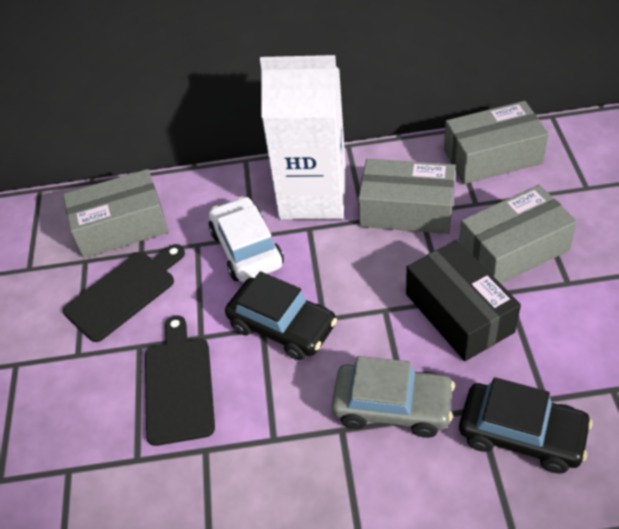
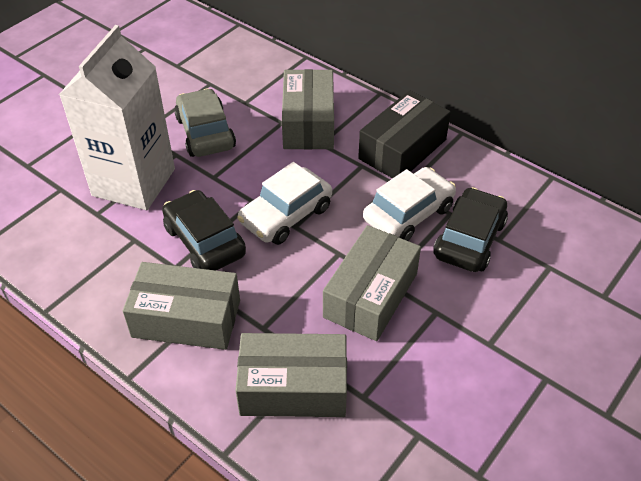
black cutting board: 2 -> 0
white car: 1 -> 2

